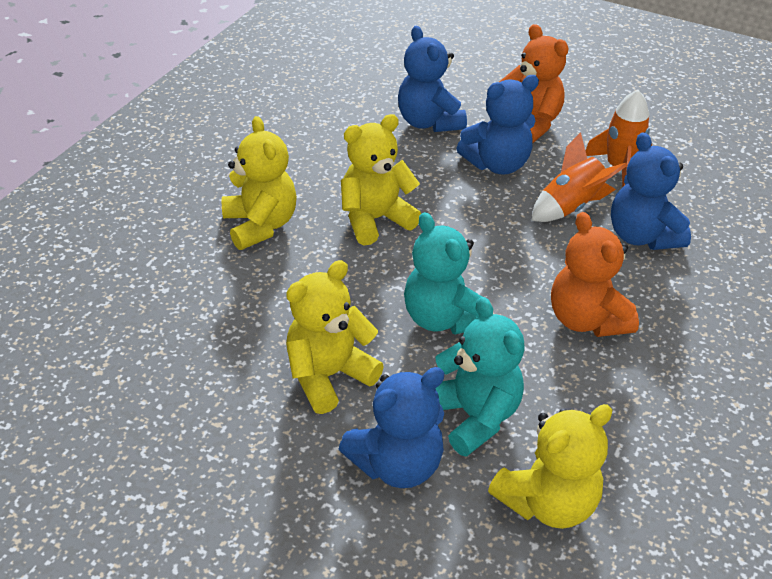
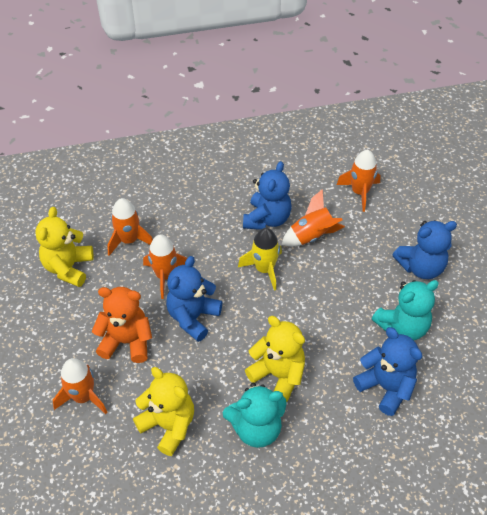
orange rocket: 2 -> 5
orange teddy bear: 2 -> 1
yellow rocket: 0 -> 1
yellow teddy bear: 4 -> 3

